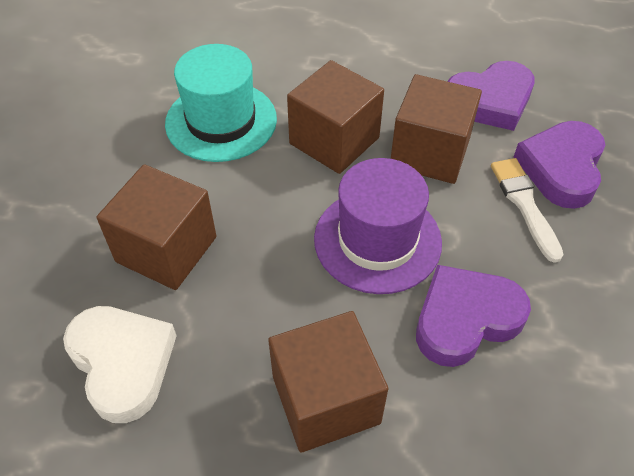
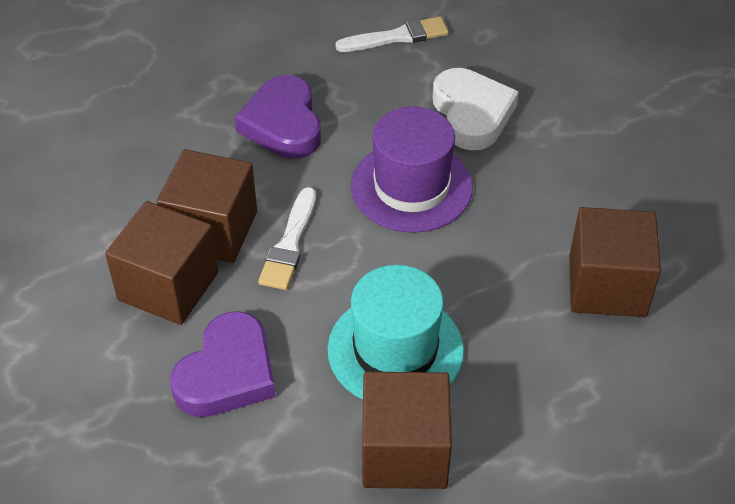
purple heart: 3 -> 2
white brush: 1 -> 2

